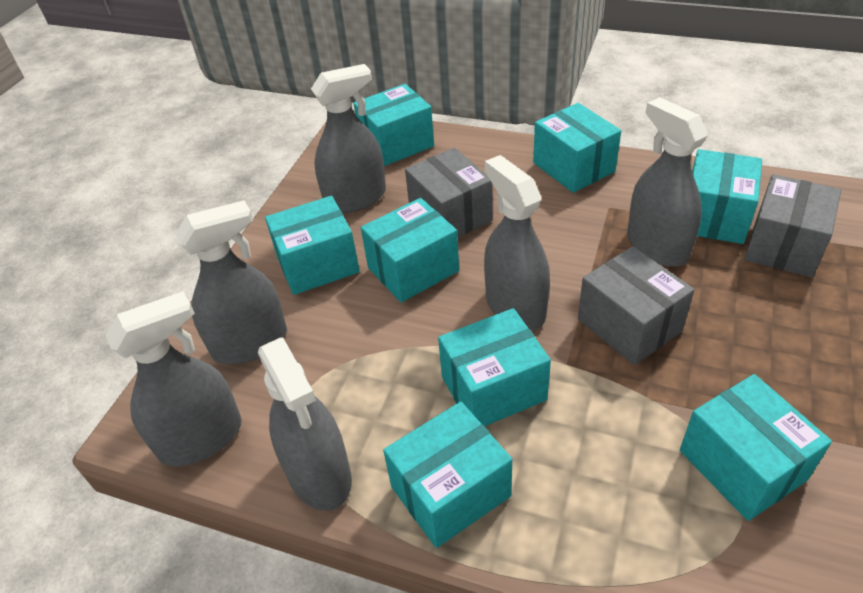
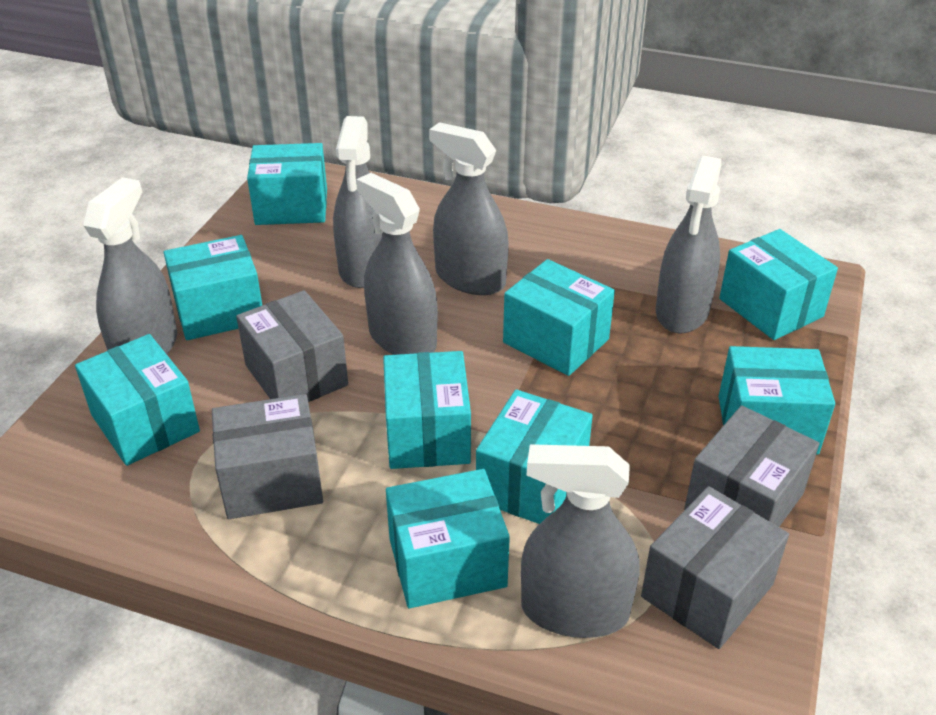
grey box: 3 -> 4
turquoise box: 8 -> 9

